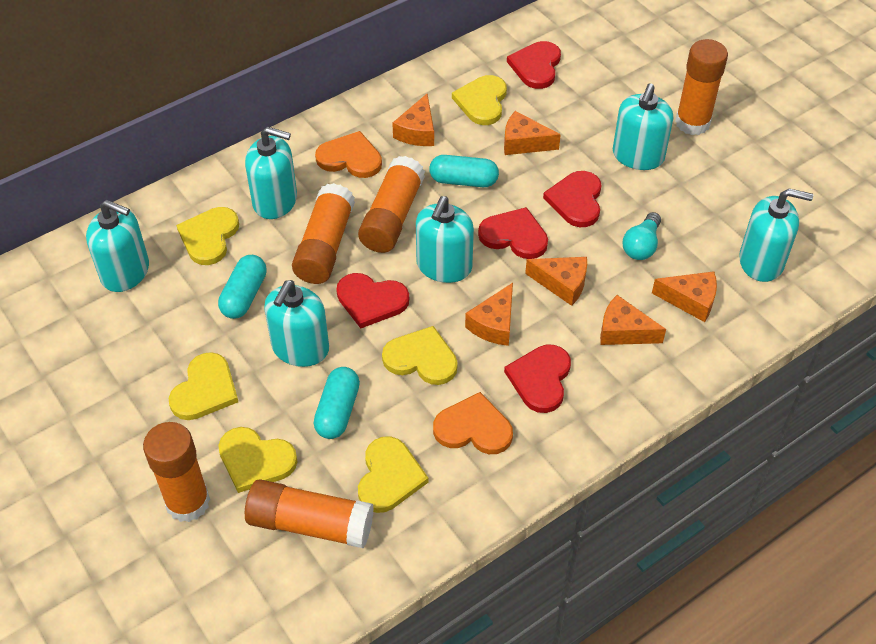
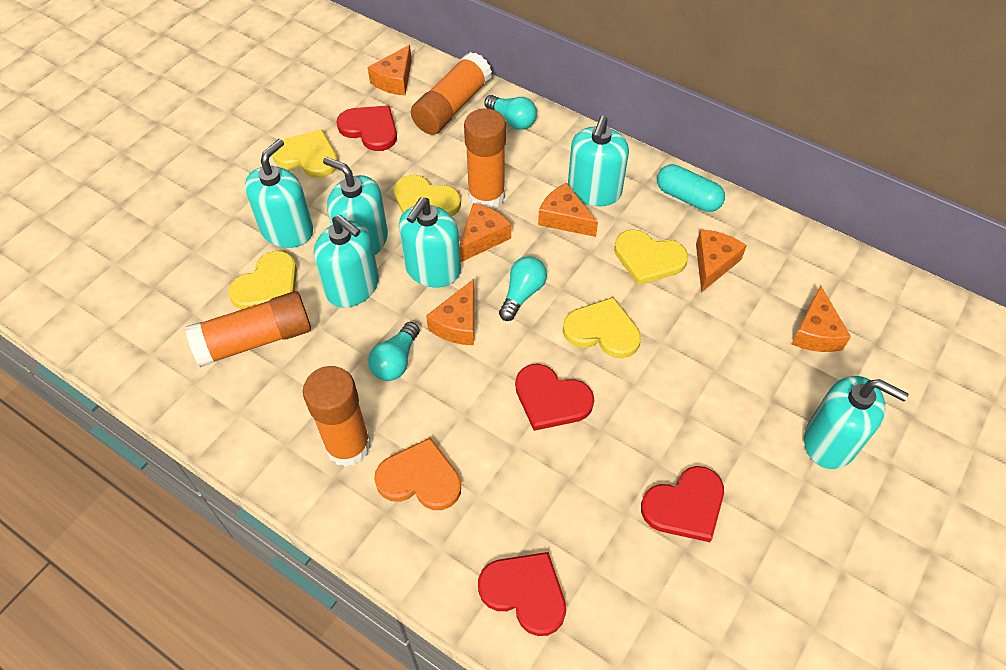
orange glue stick: 5 -> 4
orange heart: 2 -> 1
red heart: 5 -> 4
turquoise capsule: 3 -> 1
turquoise light bulb: 1 -> 3
yellow heart: 6 -> 5

